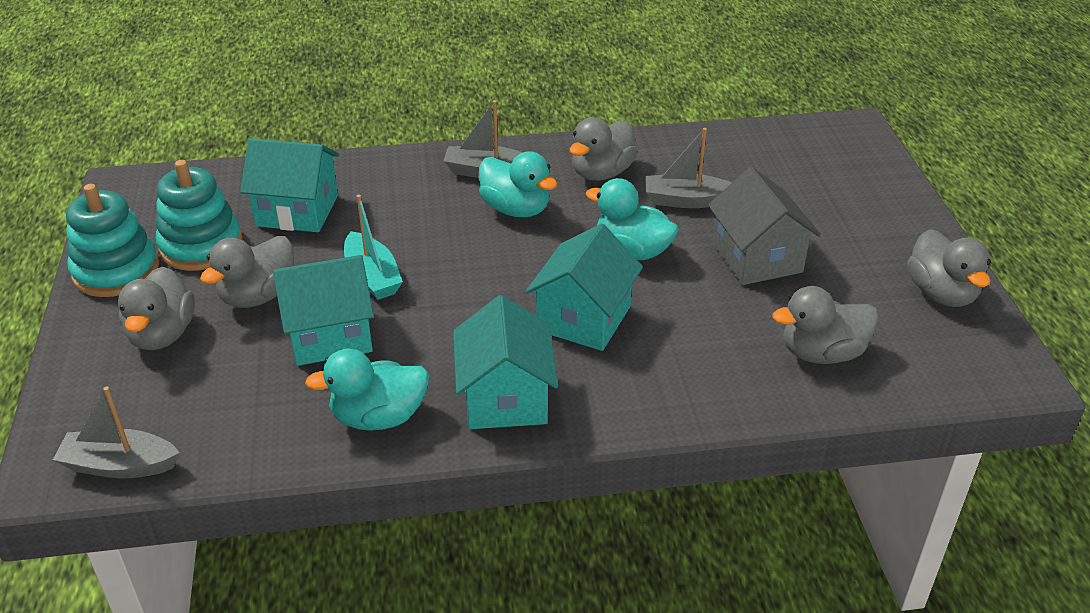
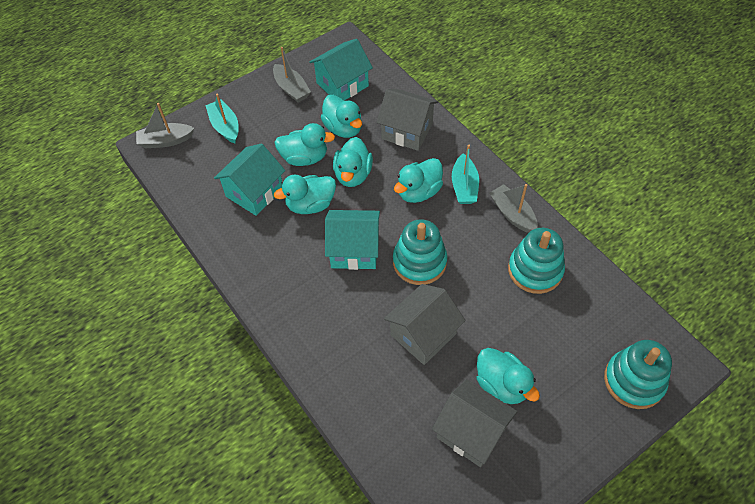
grey duck: 5 -> 0
grey house: 1 -> 3
turquoise boat: 1 -> 2
turquoise duck: 3 -> 6
turquoise house: 4 -> 3
turquoise stacking toy: 2 -> 3

